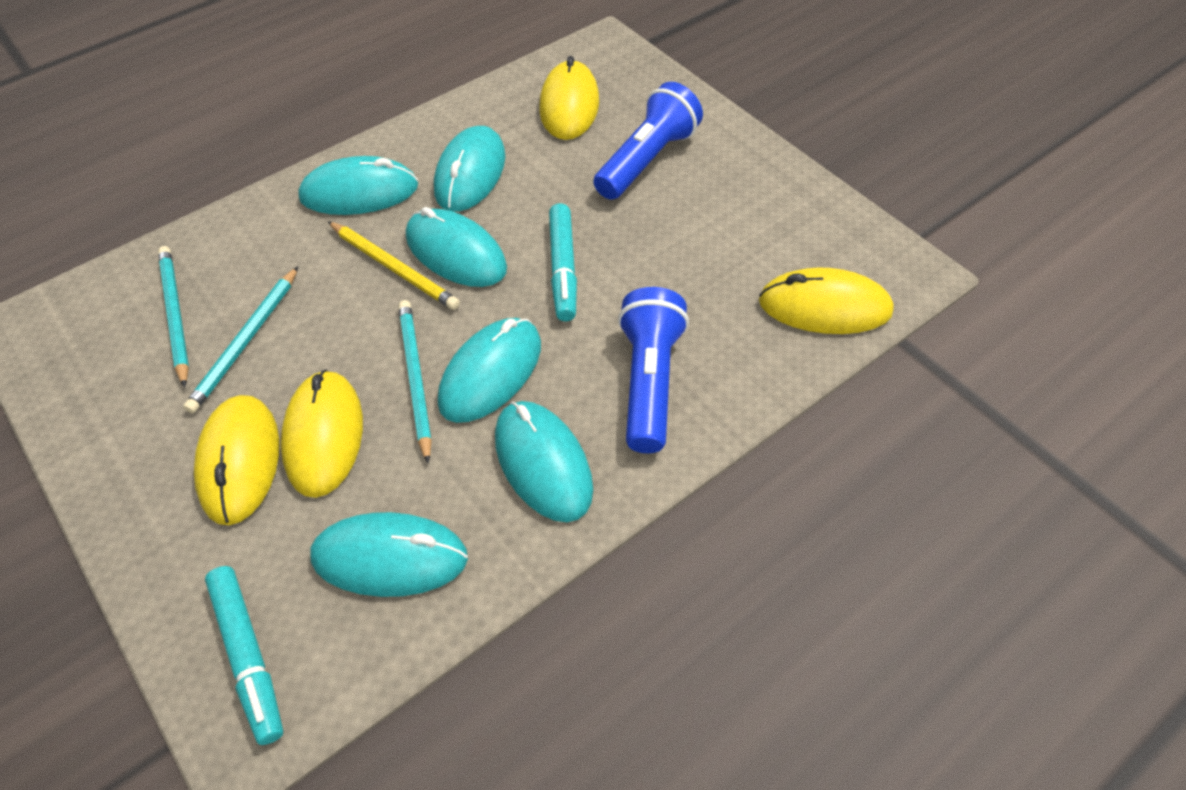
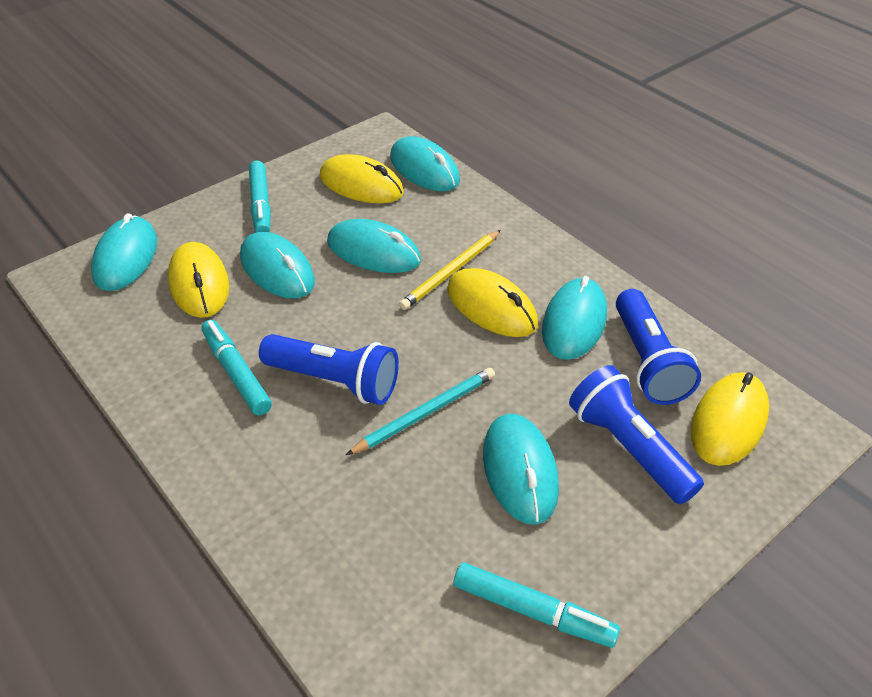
blue flashlight: 2 -> 3
turquoise marker: 2 -> 3
turquoise pencil: 3 -> 1

